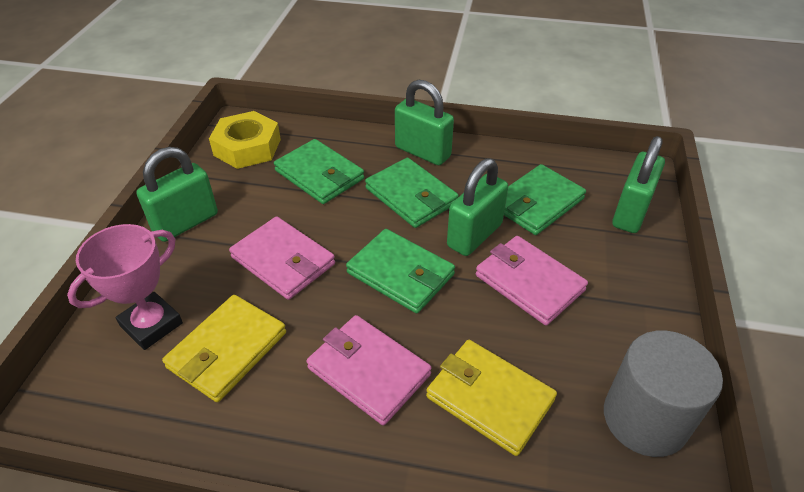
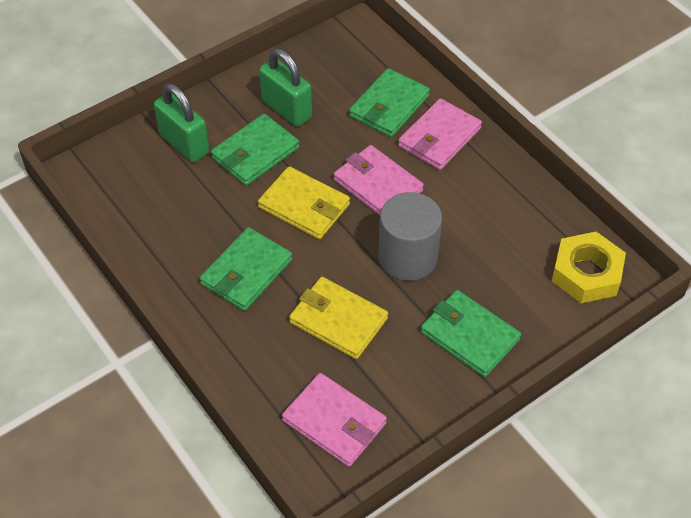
green padlock: 4 -> 2
pink trophy: 1 -> 0

